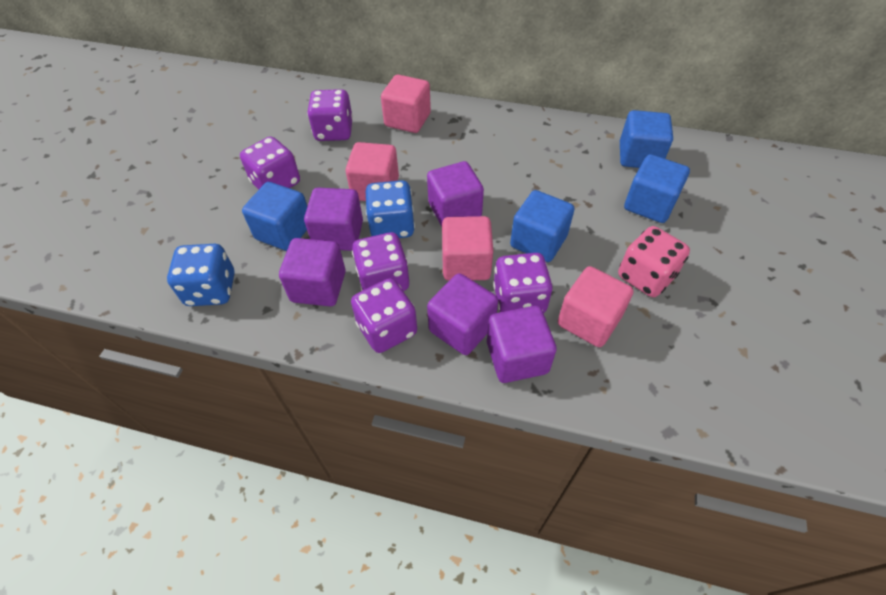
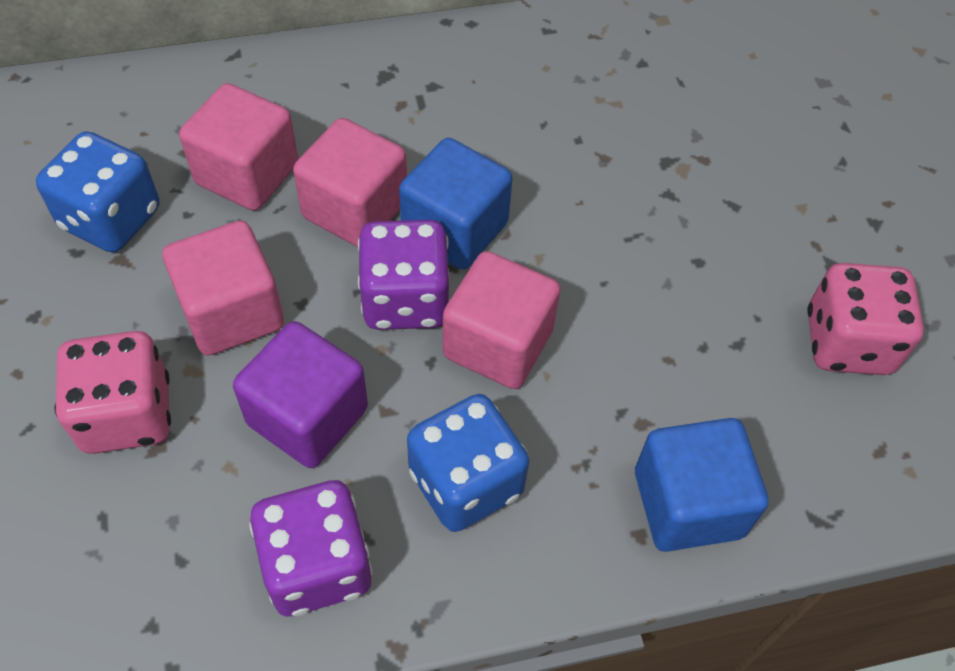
blue cube: 4 -> 2
pink dice: 1 -> 2
purple cube: 5 -> 1
purple dice: 5 -> 2

